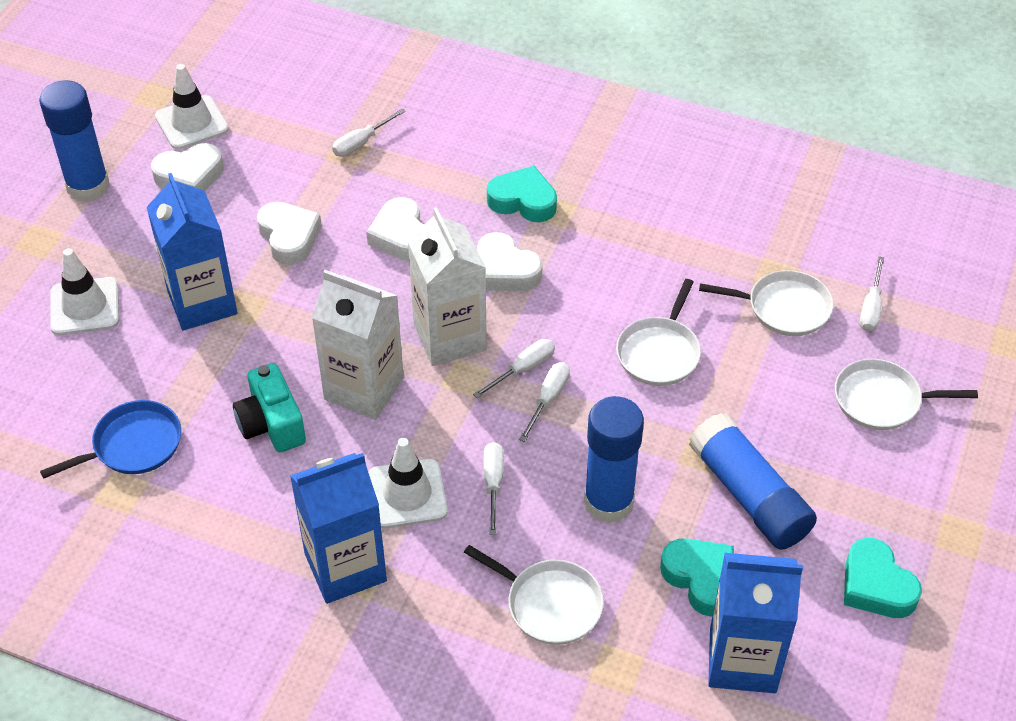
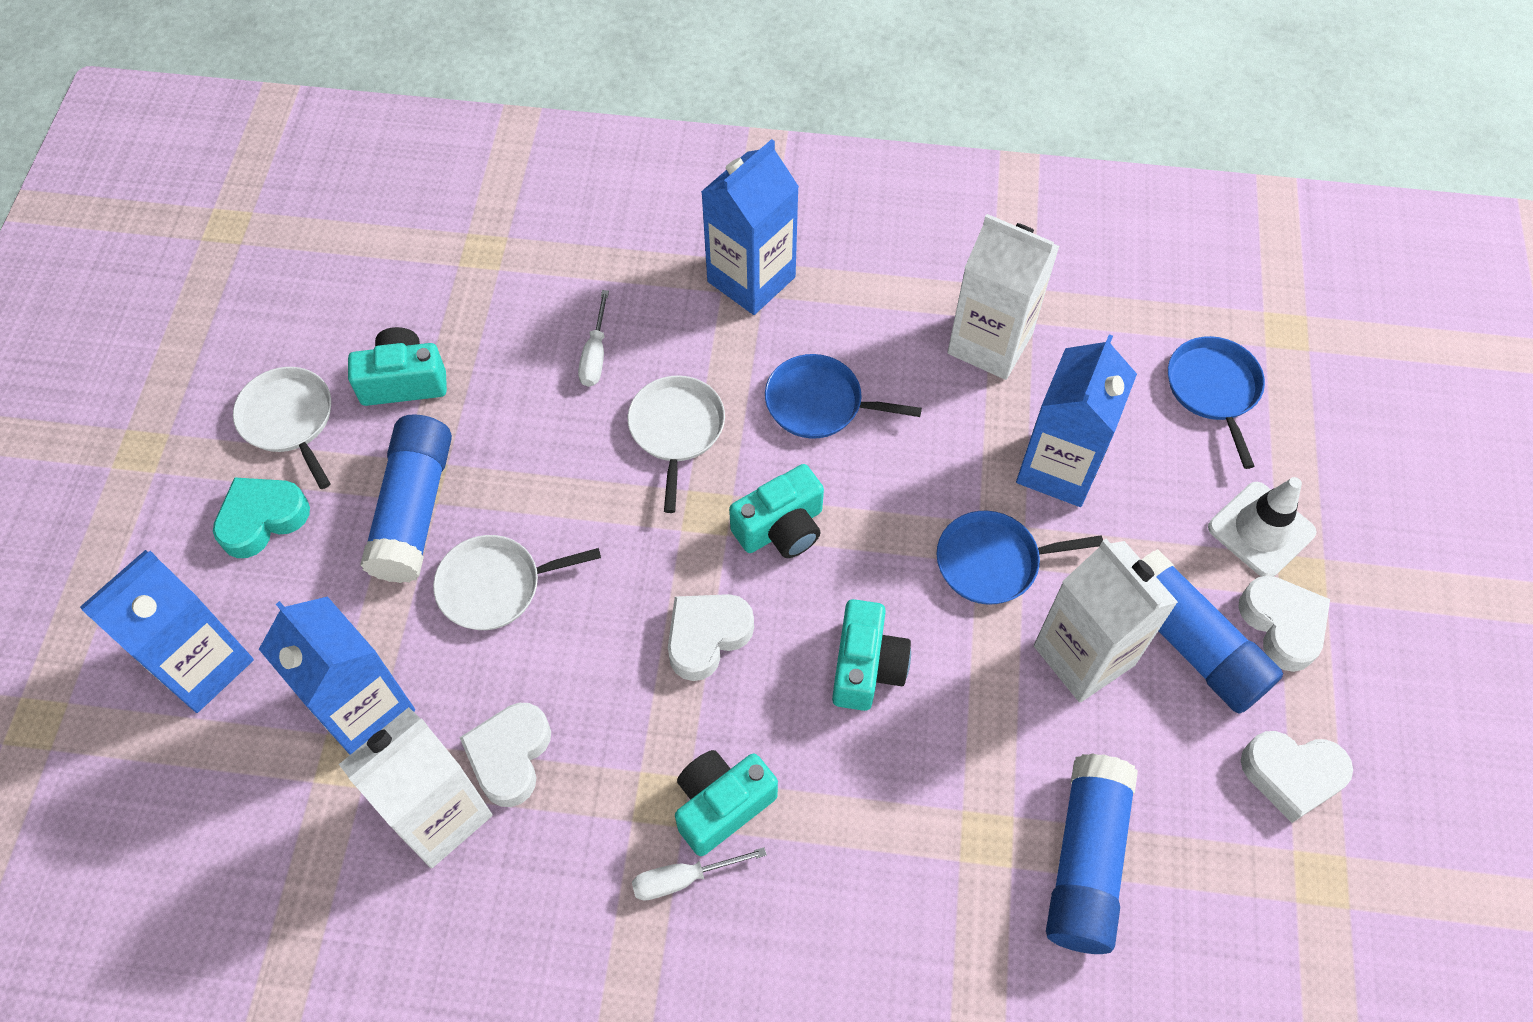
blue carton: 3 -> 4
blue pan: 1 -> 3
turquoise camera: 1 -> 4
turquoise heart: 3 -> 1
white carton: 2 -> 3
white pan: 4 -> 3
white screwdriver: 5 -> 2
white traffic cone: 3 -> 1

